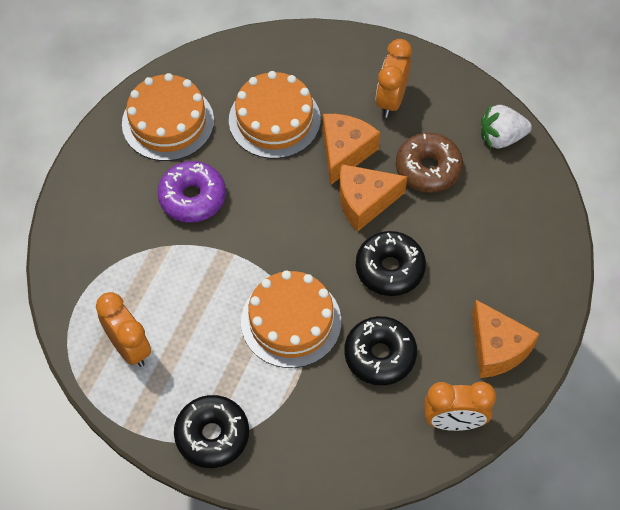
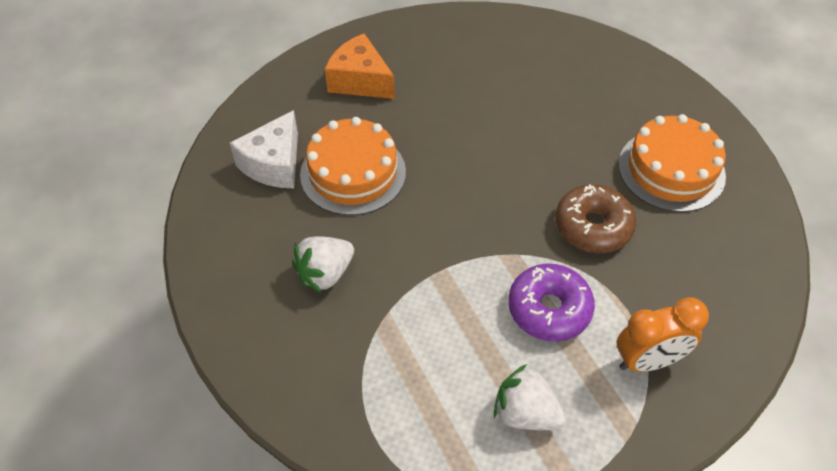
black donut: 3 -> 0
orange cake: 3 -> 2
orange cheese: 3 -> 1
orange clock: 3 -> 1
white cheese: 0 -> 1
white strawberry: 1 -> 2

